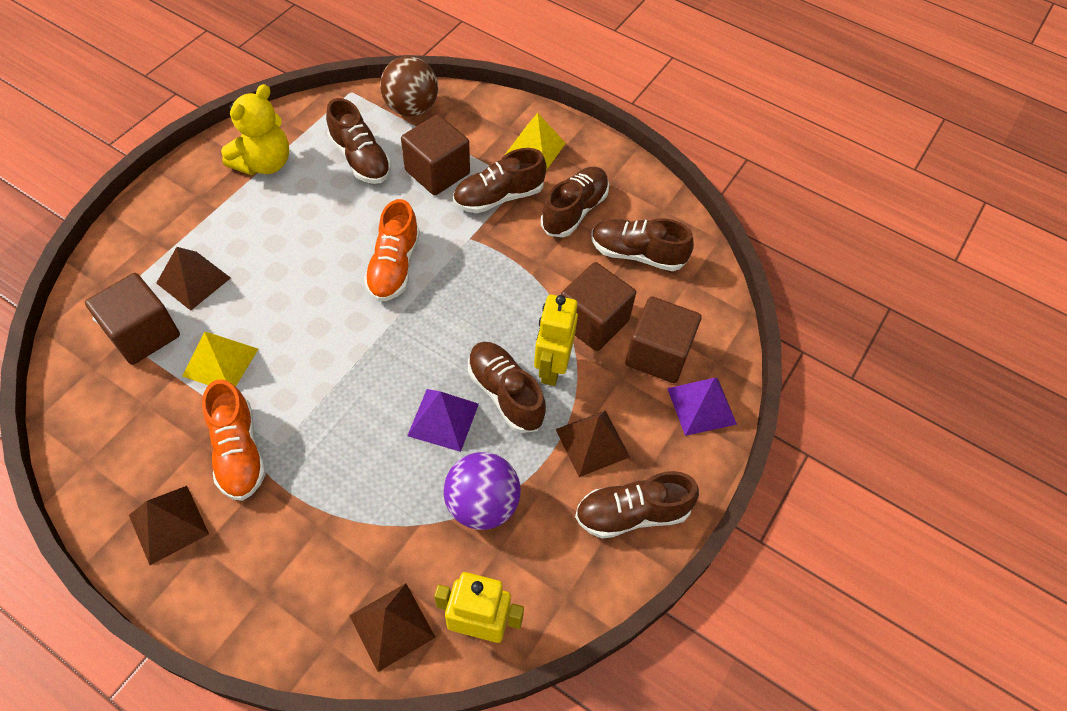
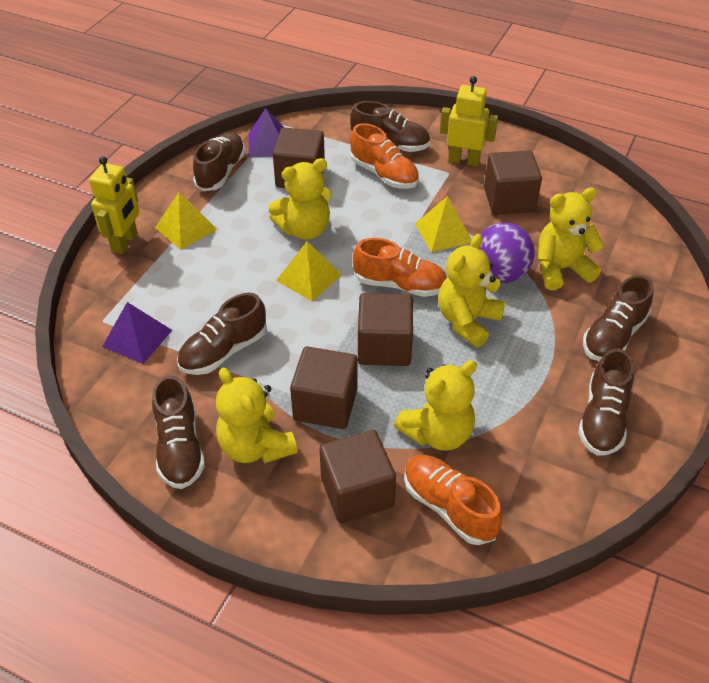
brown ball: 1 -> 0
brown cube: 4 -> 5
brown pyramid: 4 -> 0
orange shoe: 2 -> 3
yellow pyramid: 2 -> 3
yellow teddy bear: 1 -> 5

